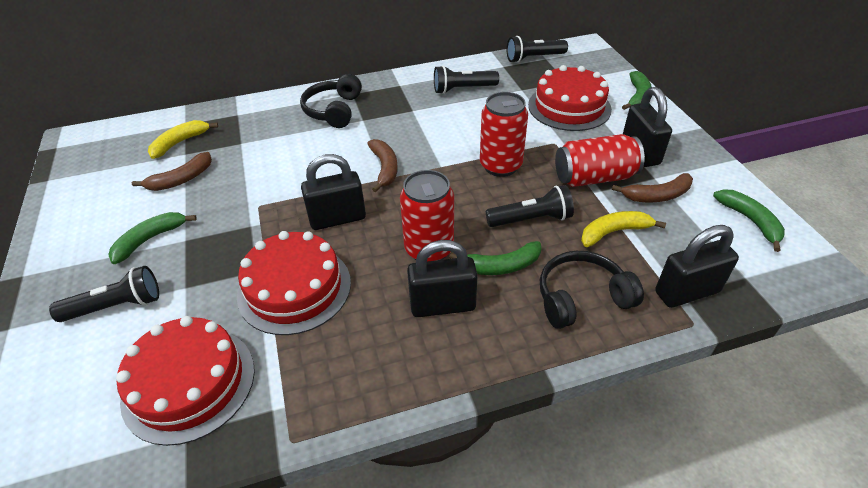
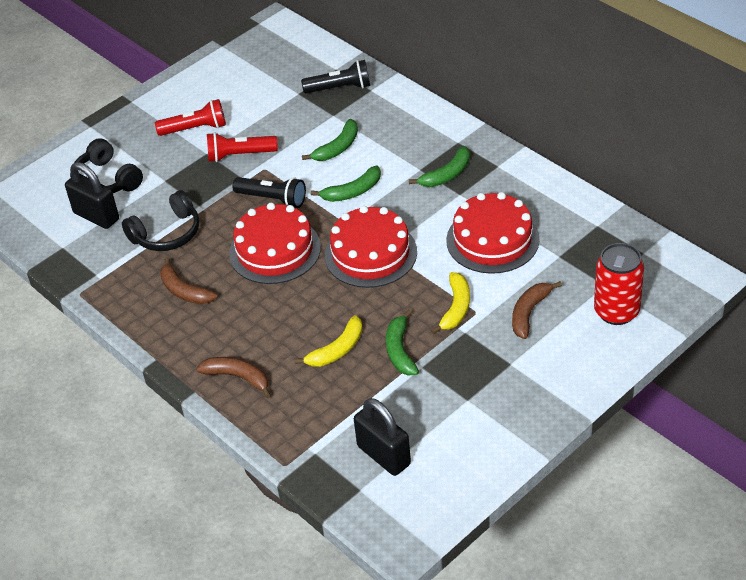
black flashlight: 4 -> 2
black padlock: 4 -> 2
red can: 3 -> 1
red flashlight: 0 -> 2

